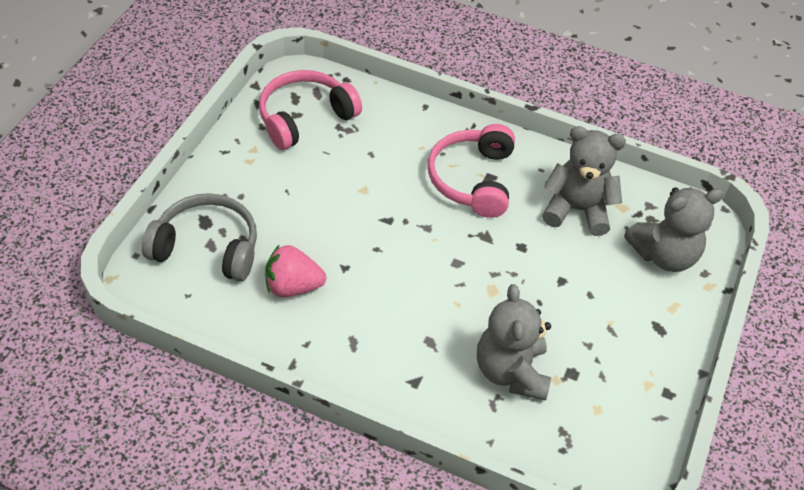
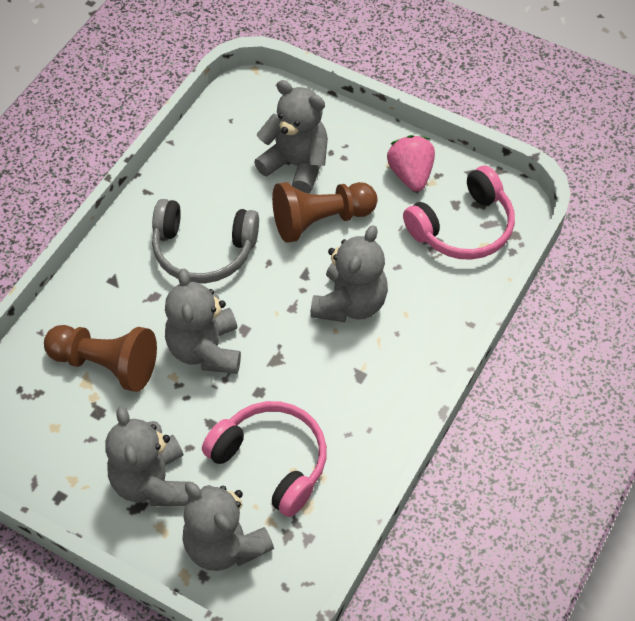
brown pawn: 0 -> 2
grey teddy bear: 3 -> 5

